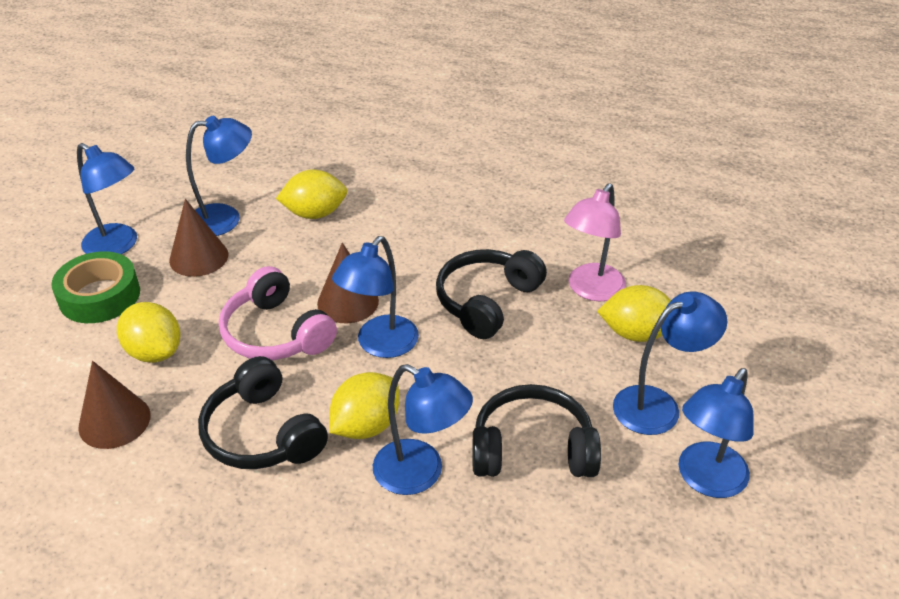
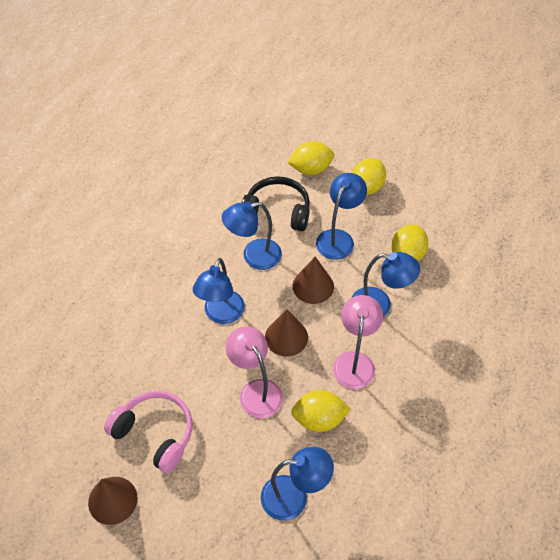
black headphones: 3 -> 1
blue lamp: 6 -> 5
green tape: 1 -> 0
pink lamp: 1 -> 2

